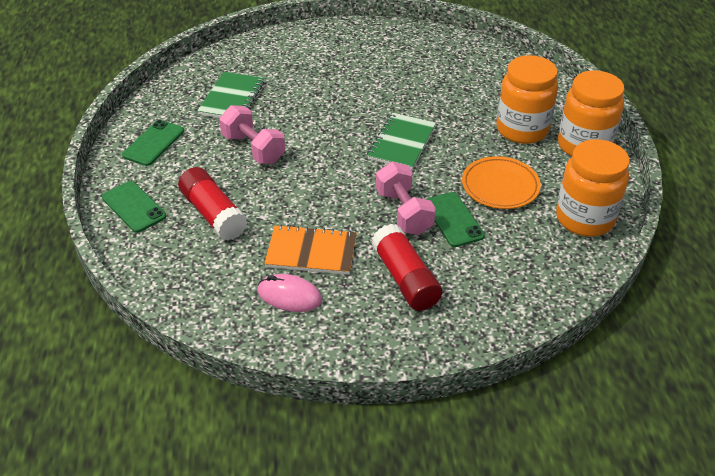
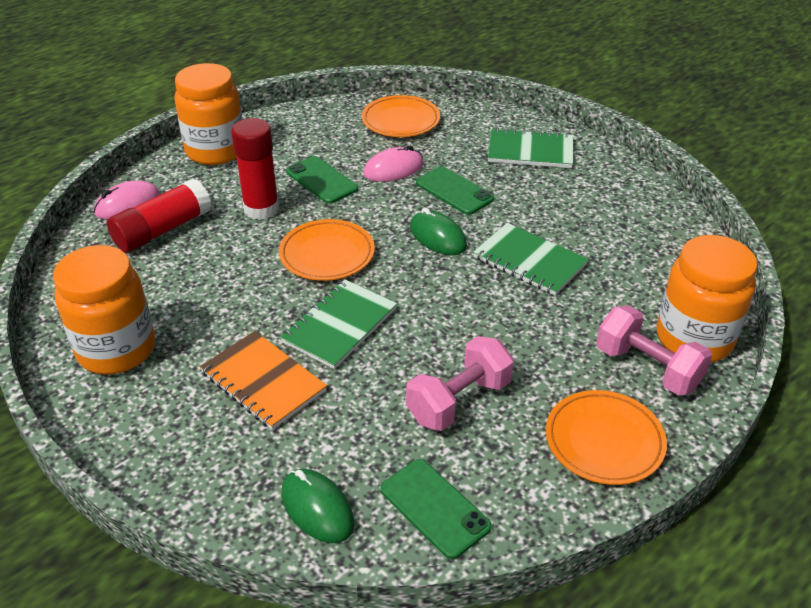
green mouse: 0 -> 2
green notebook: 2 -> 3
orange plate: 1 -> 3
pink mouse: 1 -> 2

